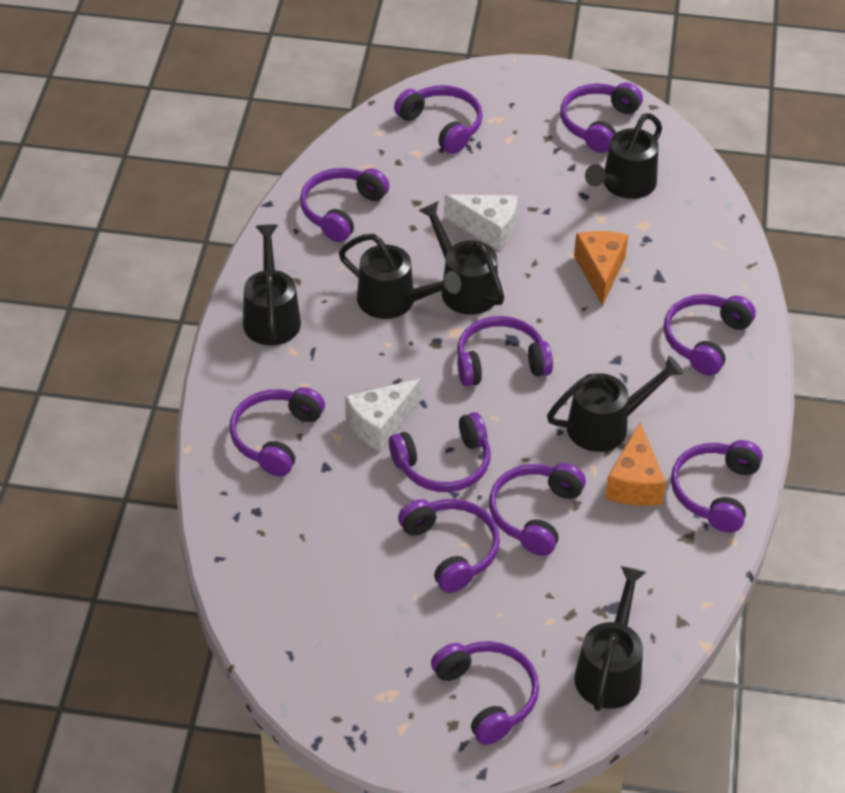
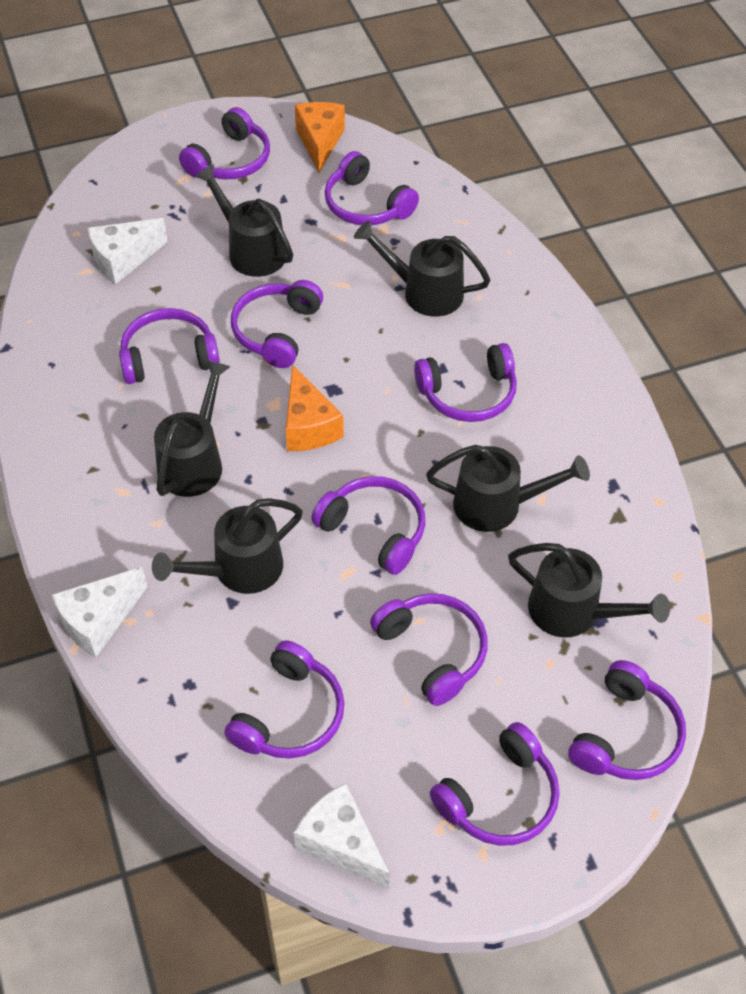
purple headphones: 11 -> 10
white cheese: 2 -> 3

